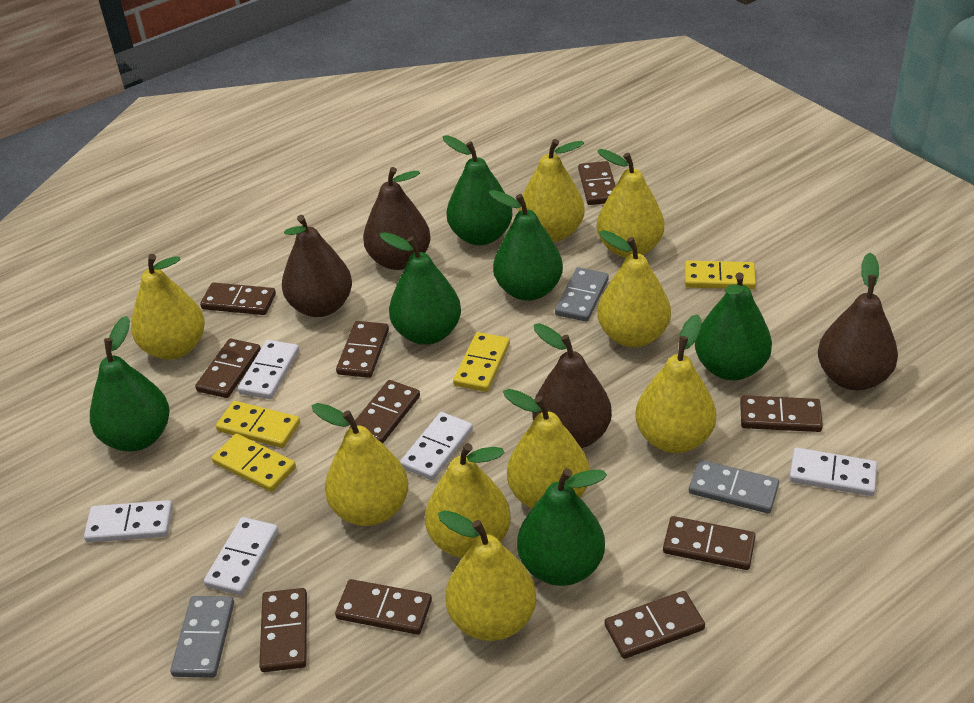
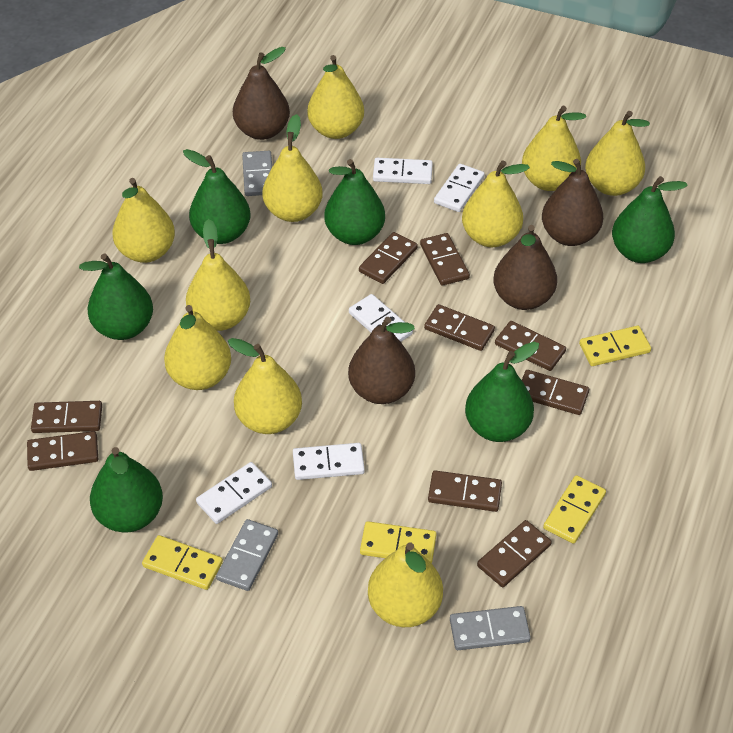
brown domino: 10 -> 9
yellow pear: 9 -> 10

